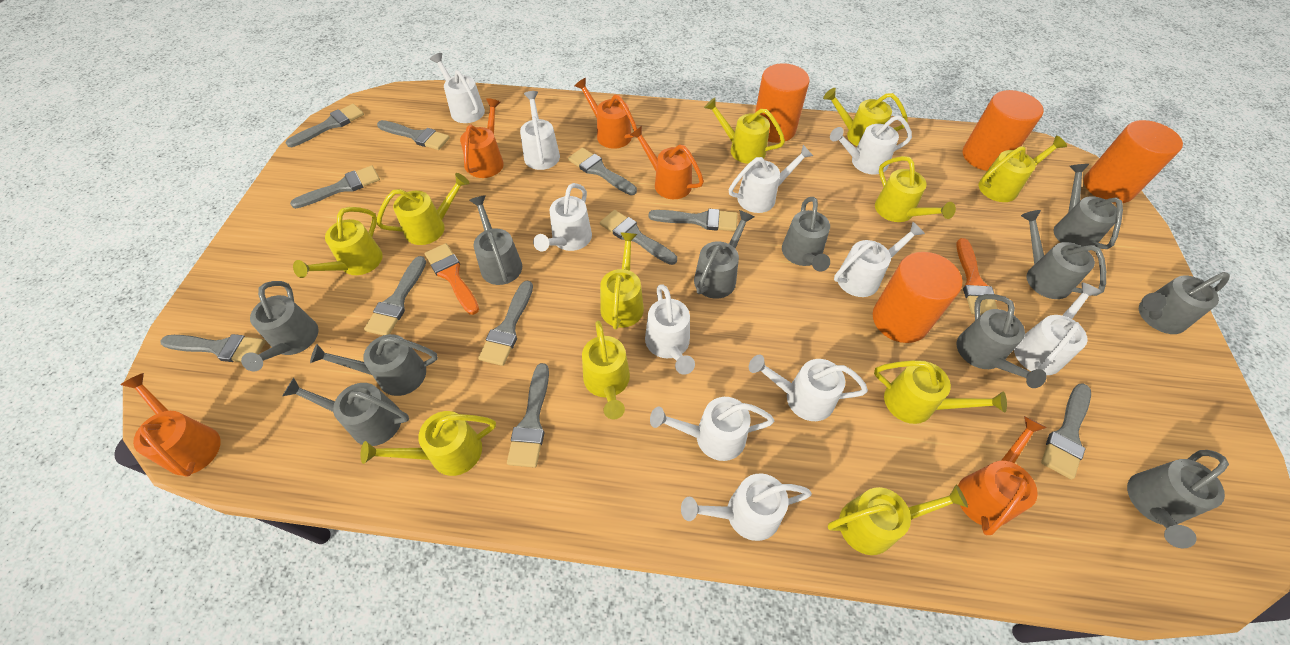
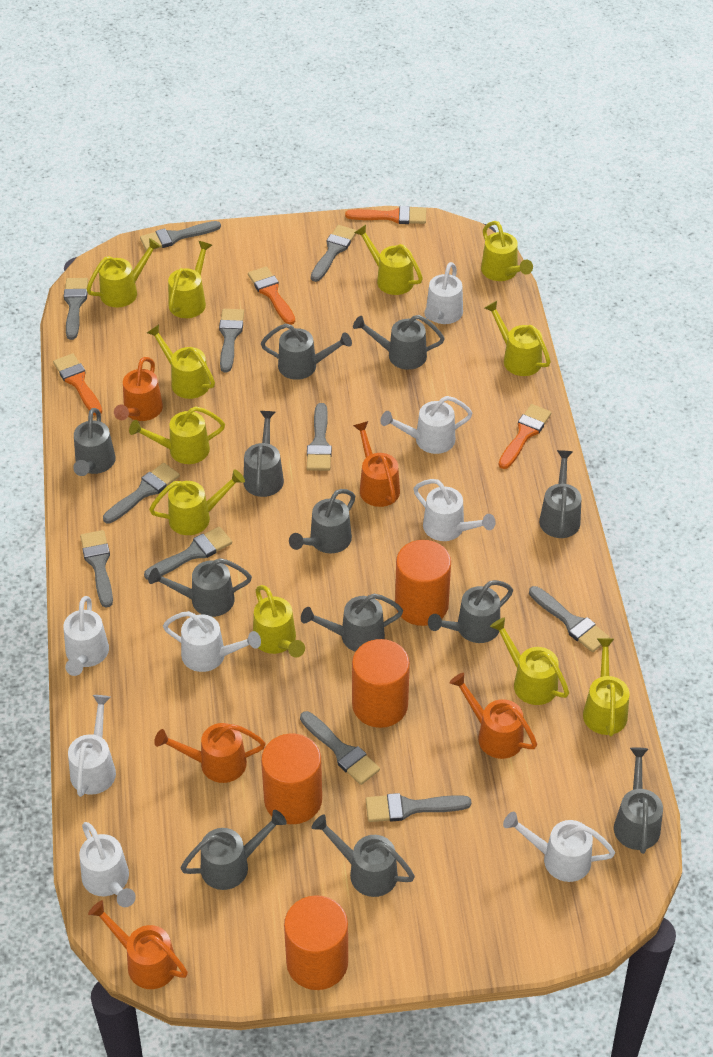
grey watering can: 11 -> 12
orange brush: 2 -> 4
white watering can: 11 -> 8

